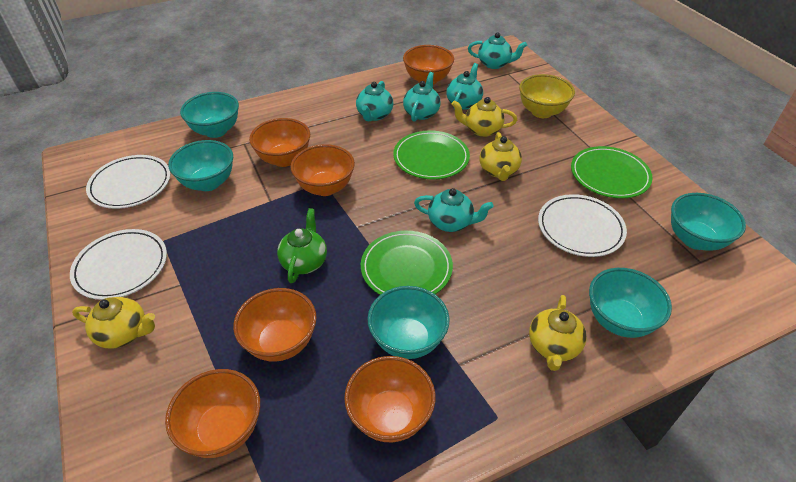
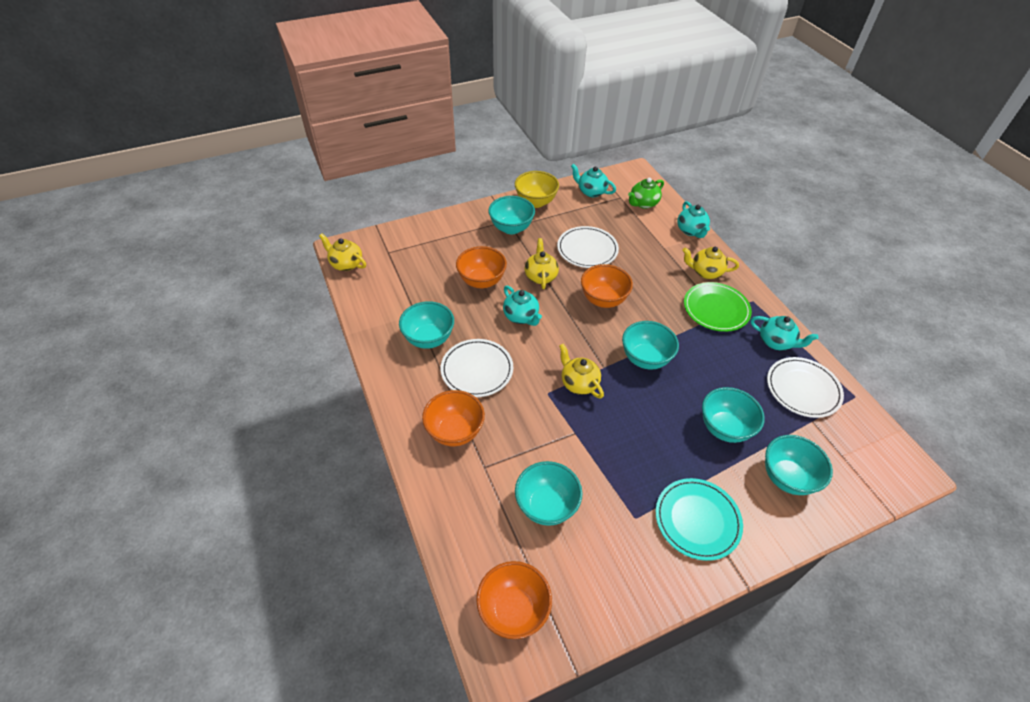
green plate: 3 -> 1
orange bowl: 6 -> 4
turquoise bowl: 5 -> 6
turquoise plate: 0 -> 1
turquoise teapot: 5 -> 4

